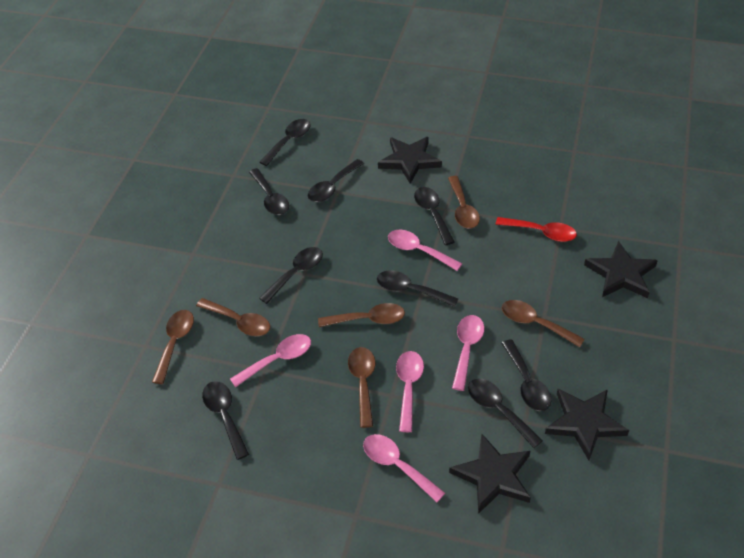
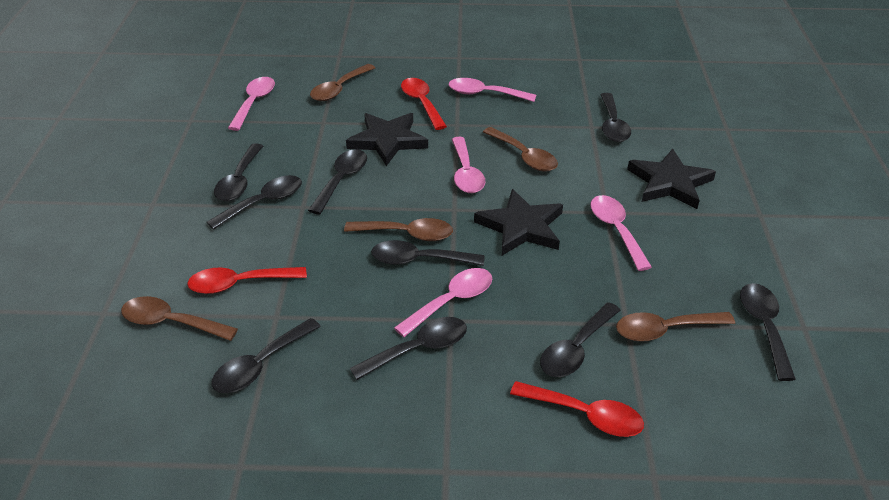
black star: 4 -> 3
brown spoon: 6 -> 5
red spoon: 1 -> 3

